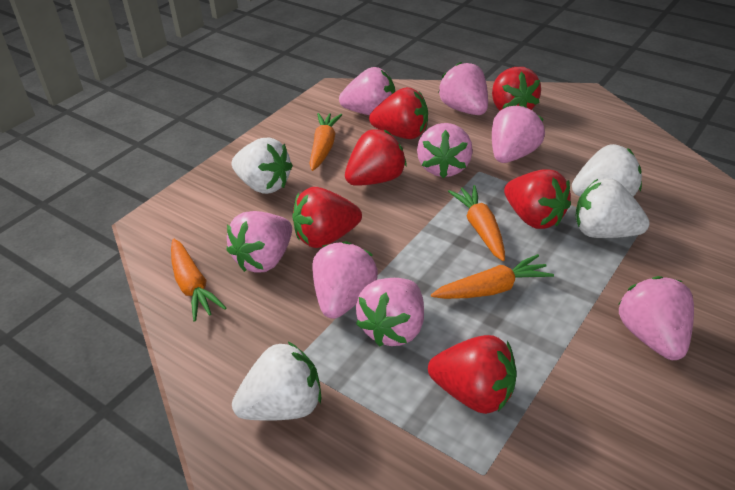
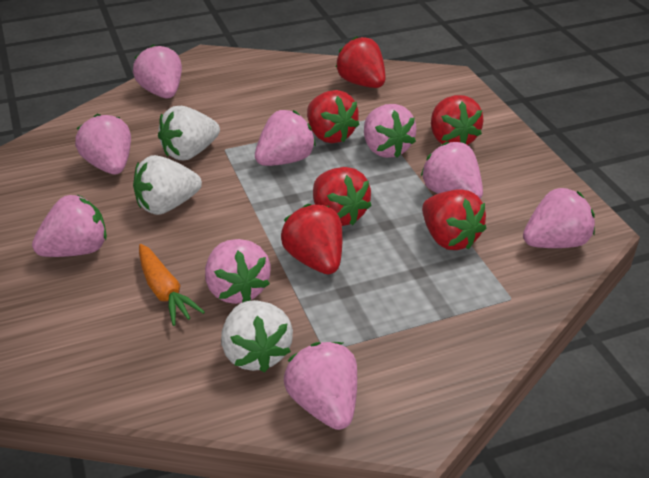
orange carrot: 4 -> 1
pink strawberry: 8 -> 9
white strawberry: 4 -> 3

